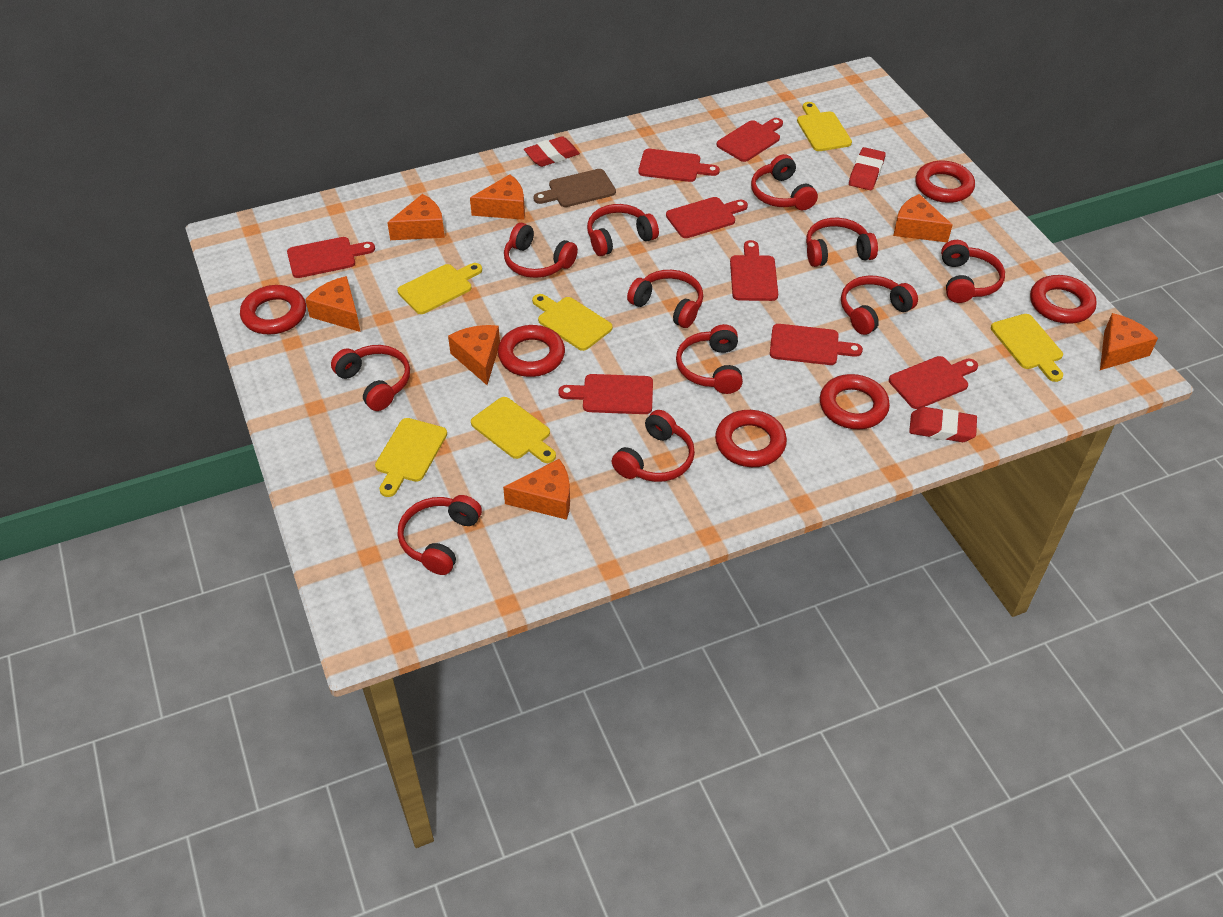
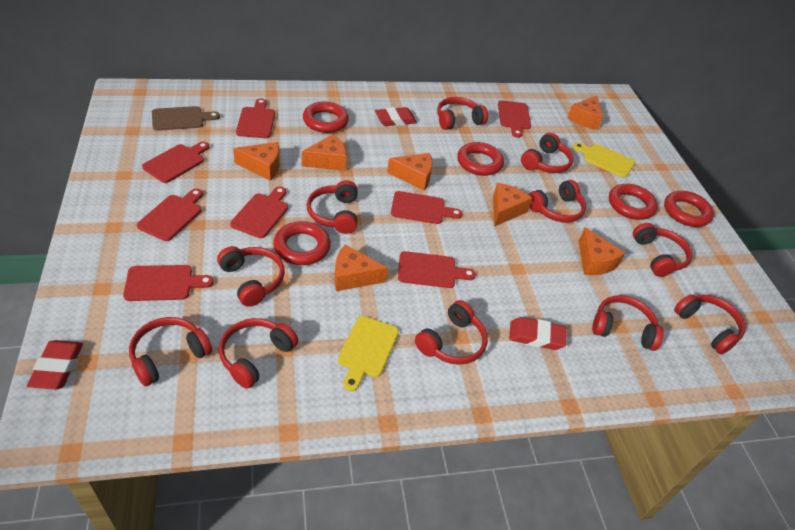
red ring: 6 -> 5
yellow cutting board: 6 -> 2

